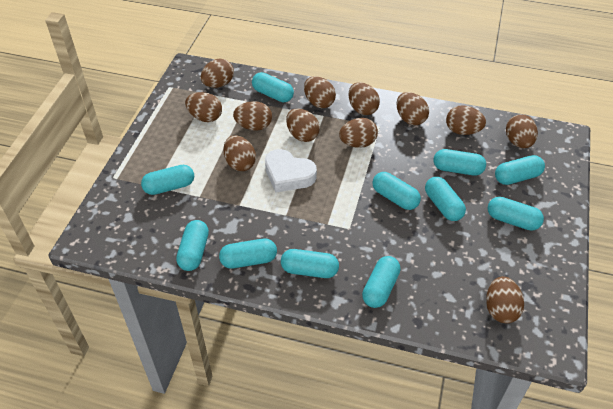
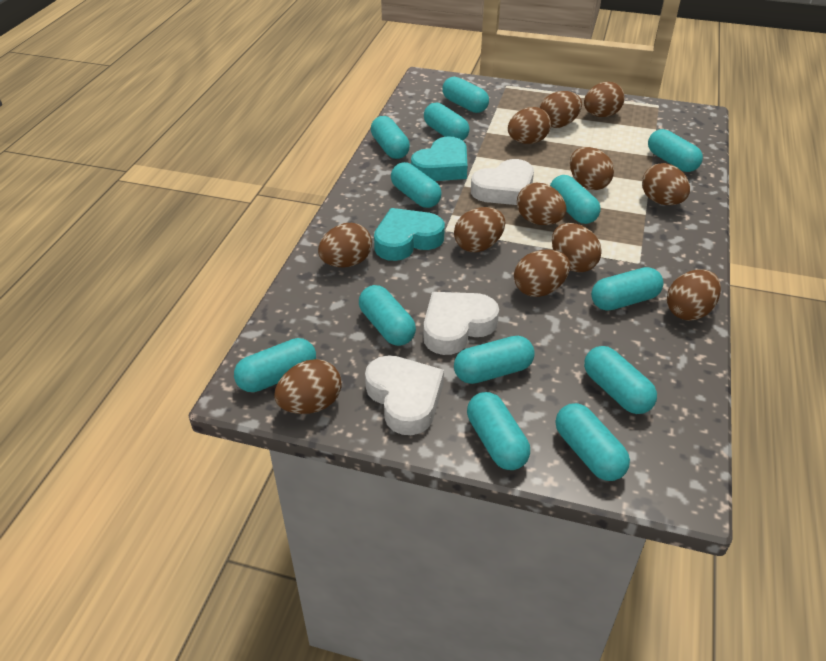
turquoise capsule: 11 -> 13
turquoise heart: 0 -> 2
white heart: 1 -> 3

